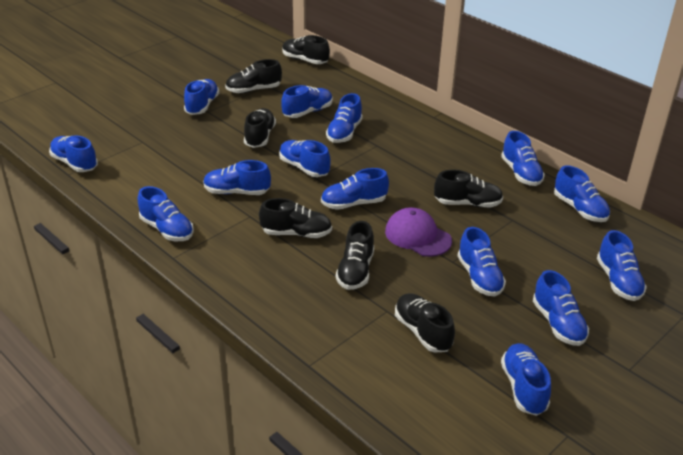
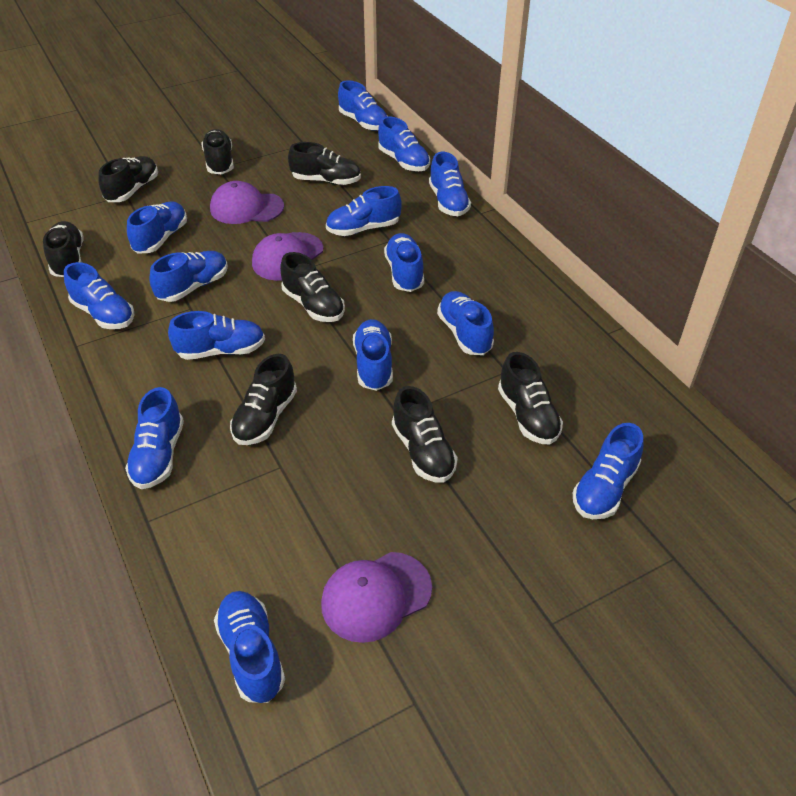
black shoe: 7 -> 8
purple cap: 1 -> 3

